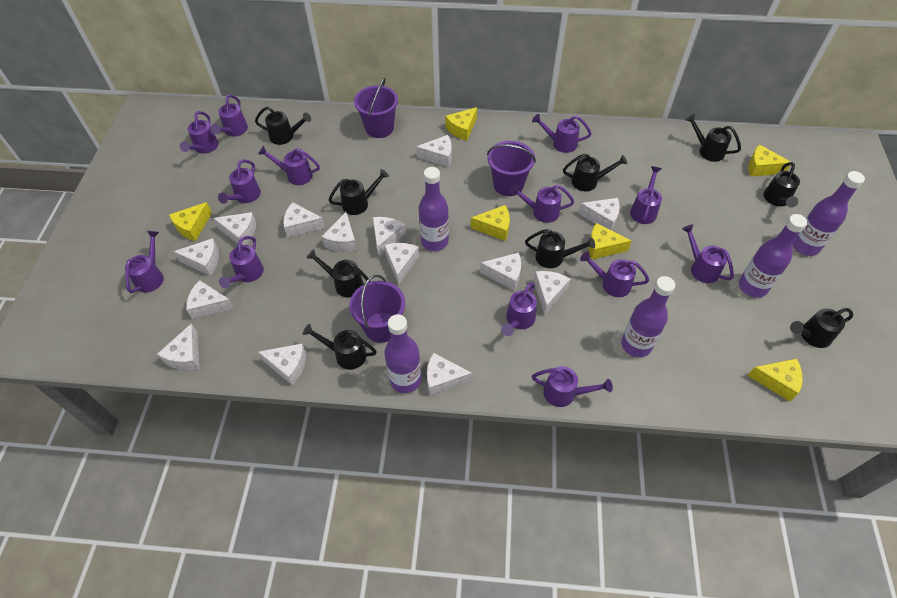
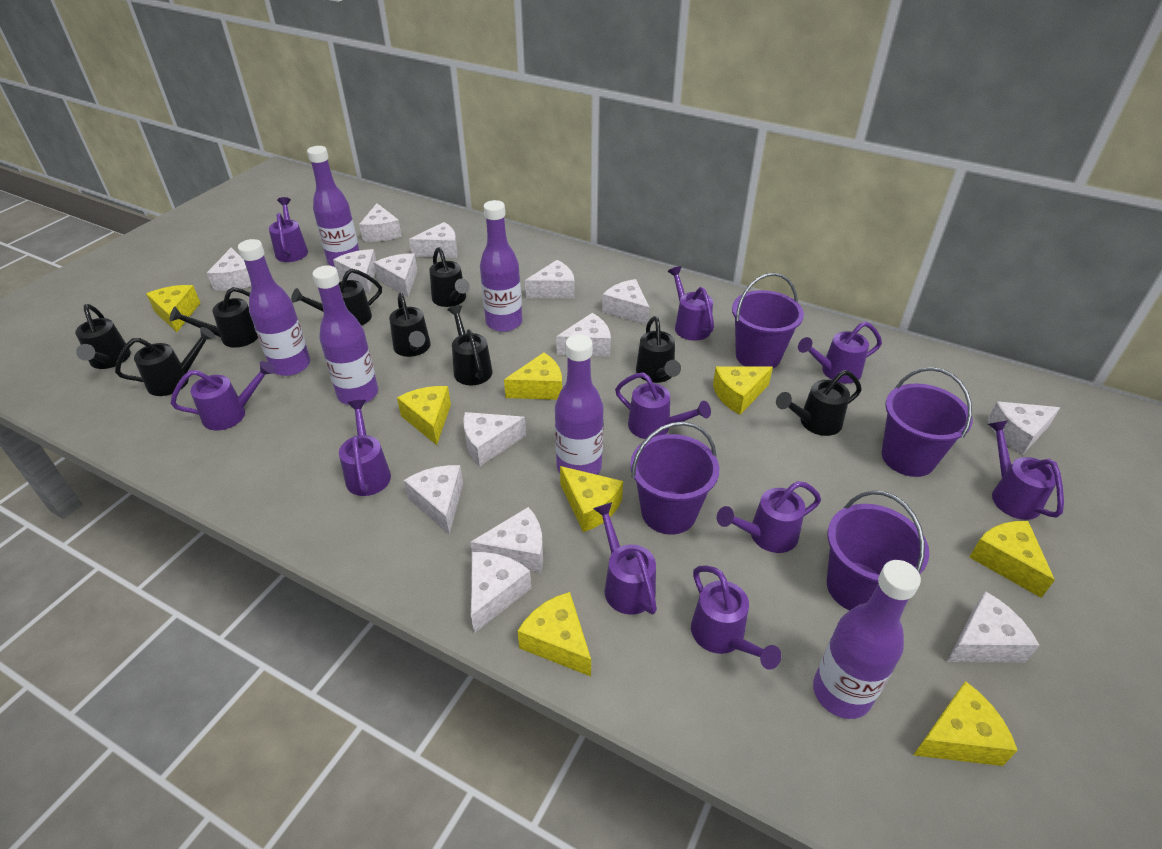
purple bottle: 5 -> 6
purple bucket: 3 -> 4
purple watering can: 13 -> 10
yellow cheese: 6 -> 8

